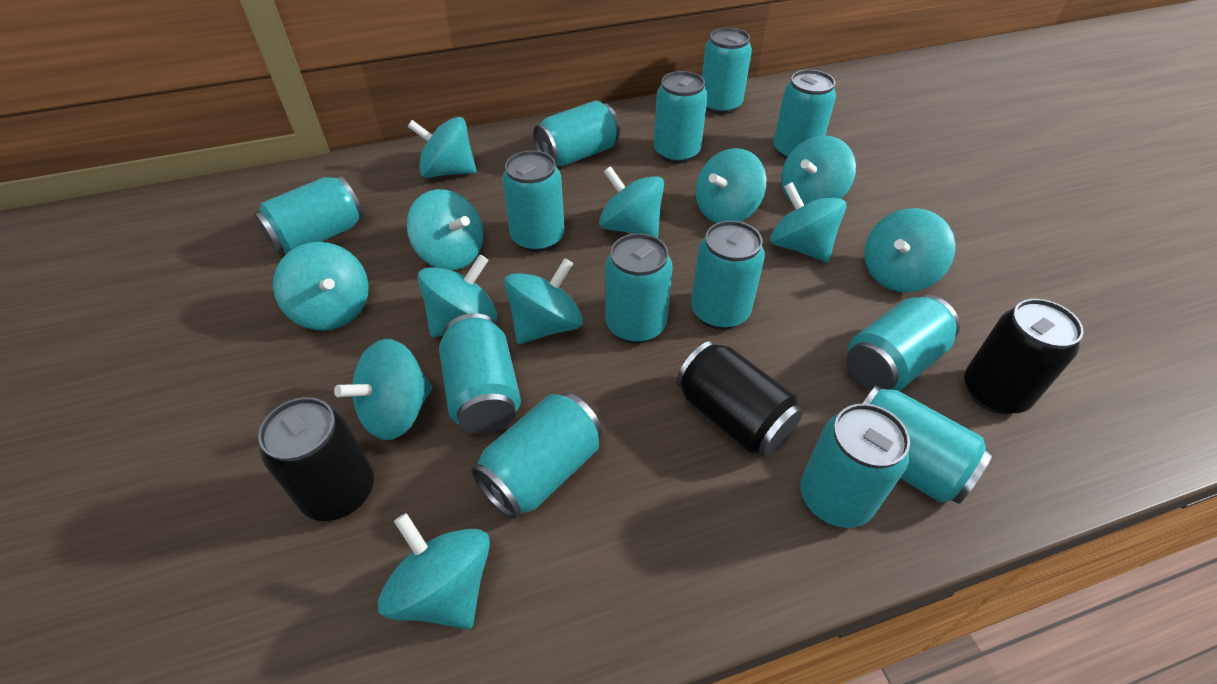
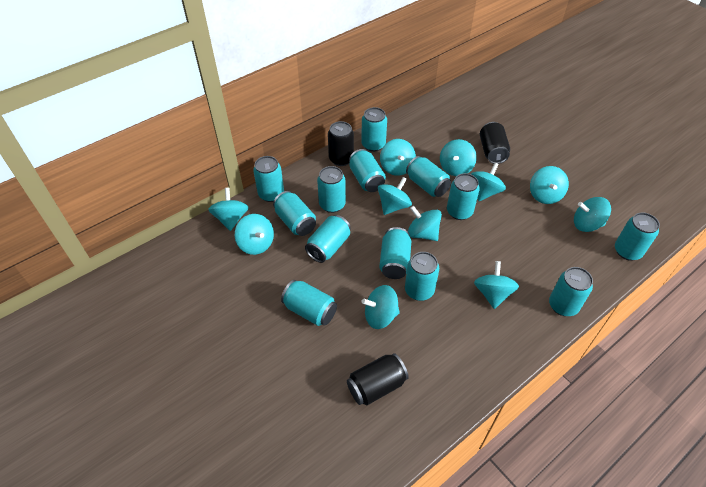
turquoise spinning top: 12 -> 11

